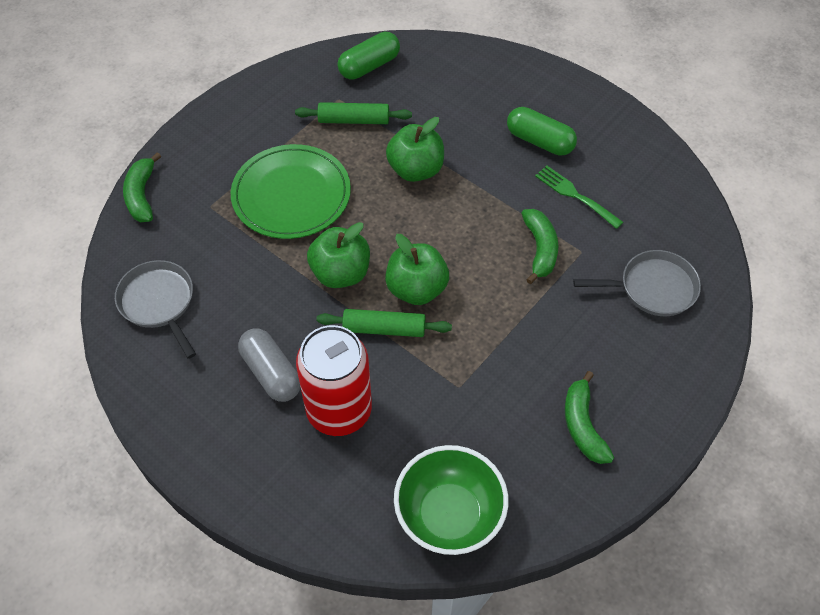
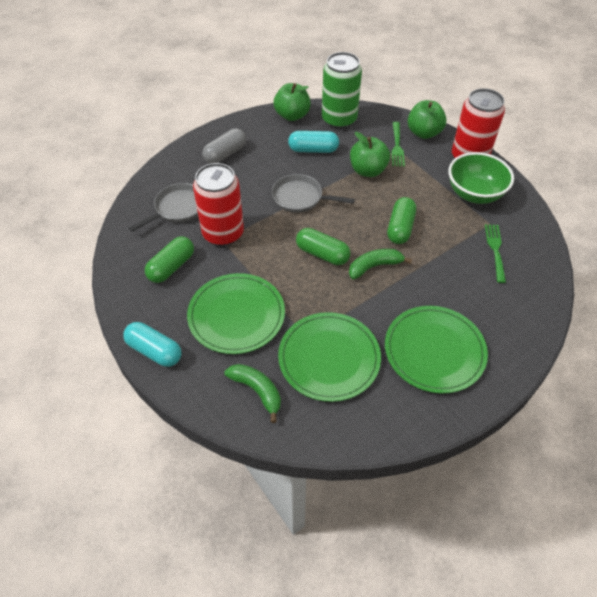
green banana: 3 -> 2
green can: 0 -> 1
green capsule: 2 -> 3
green fork: 1 -> 2
green plate: 1 -> 3
green rolling pin: 2 -> 0
red can: 1 -> 2
turquoise capsule: 0 -> 2

